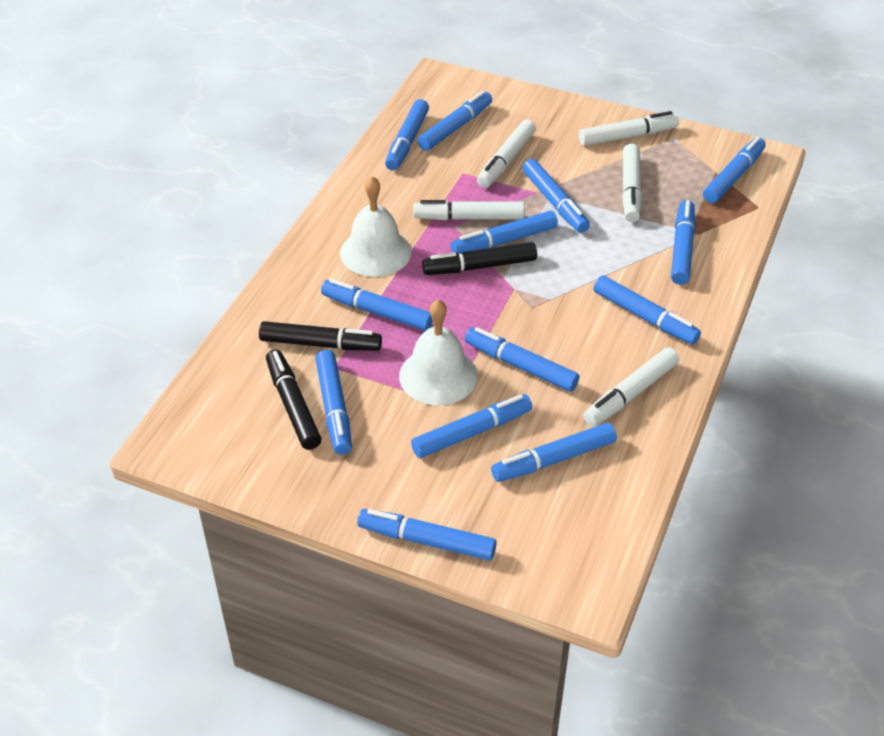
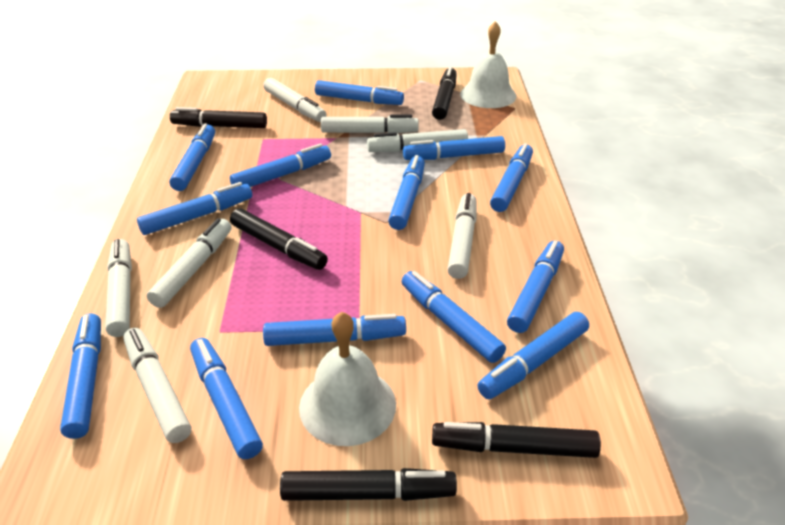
black marker: 3 -> 5
white marker: 5 -> 7

